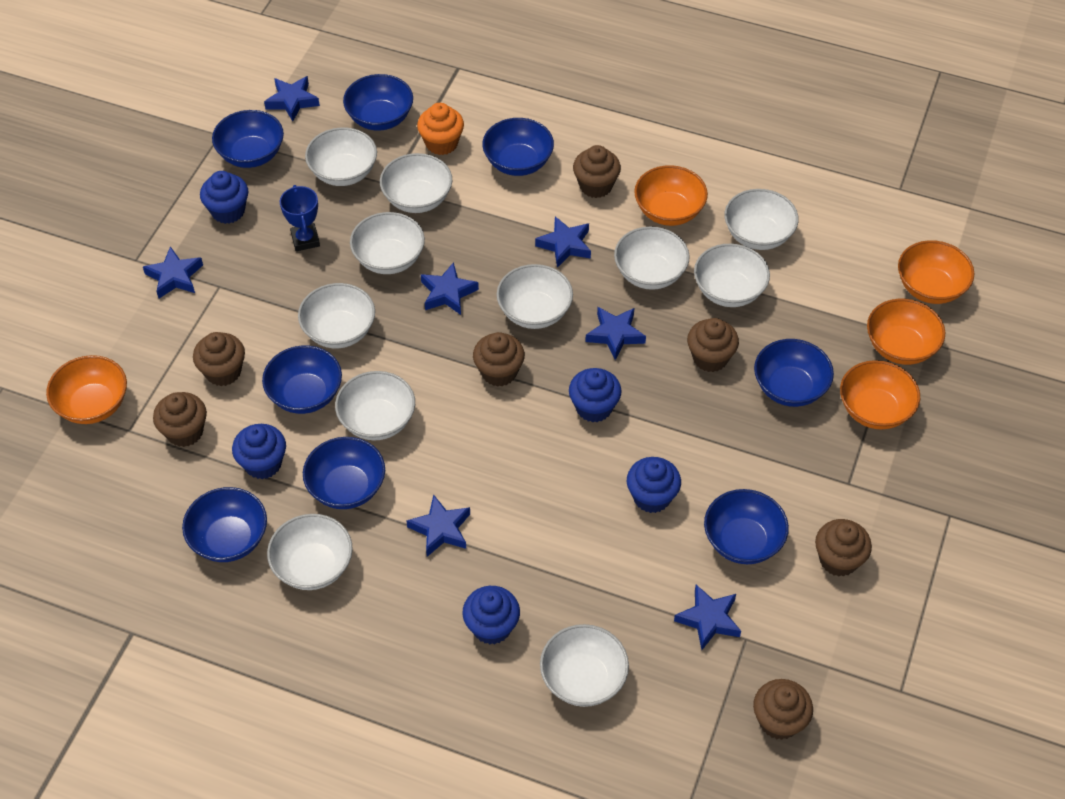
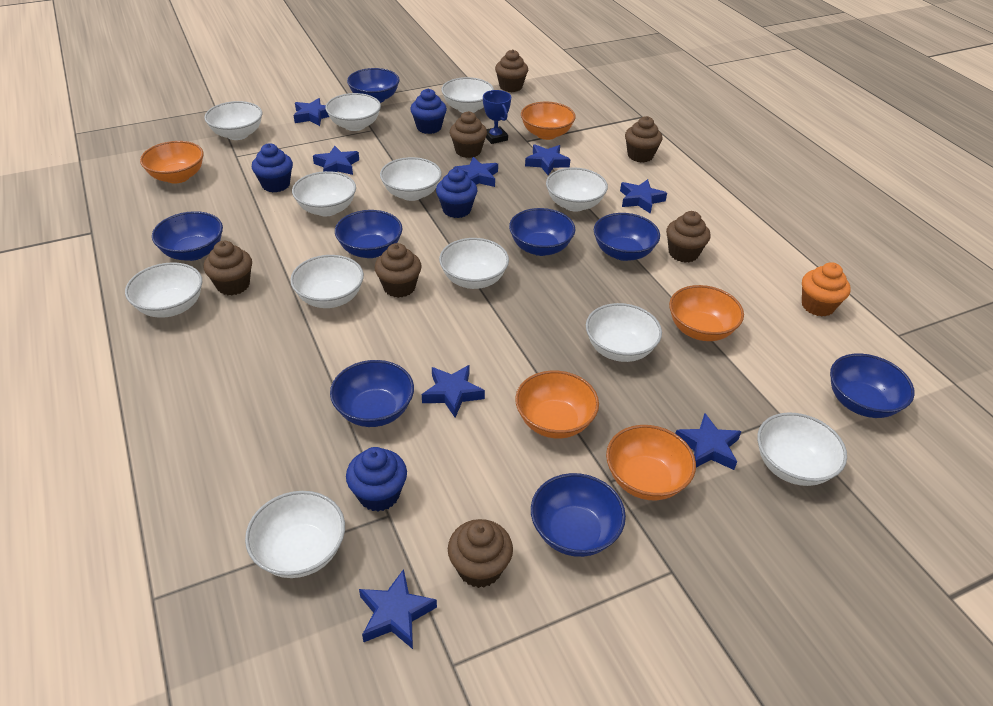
blue cupcake: 5 -> 4
blue star: 7 -> 8
white bowl: 11 -> 12

